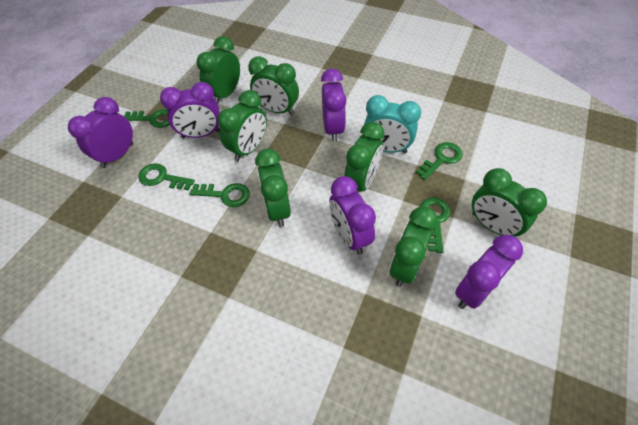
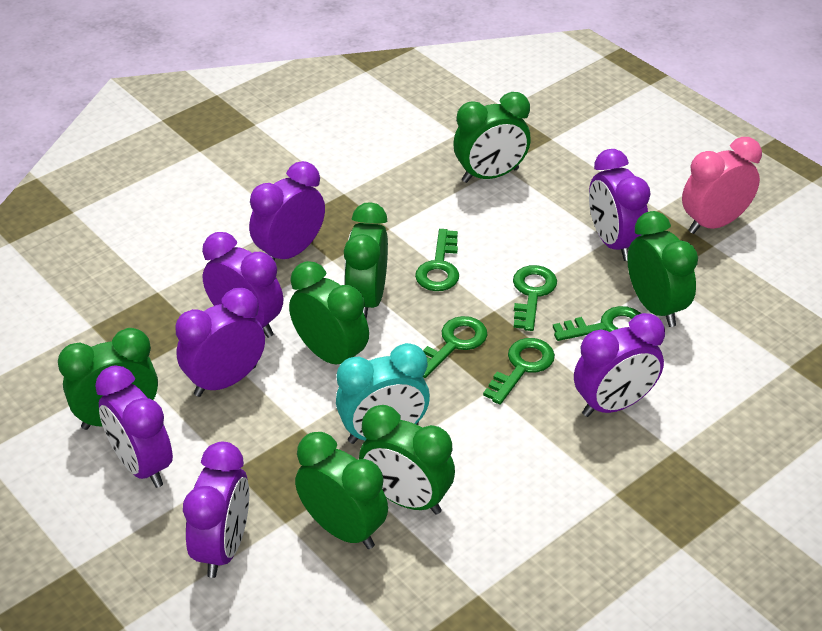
pink clock: 0 -> 1
purple clock: 5 -> 7

